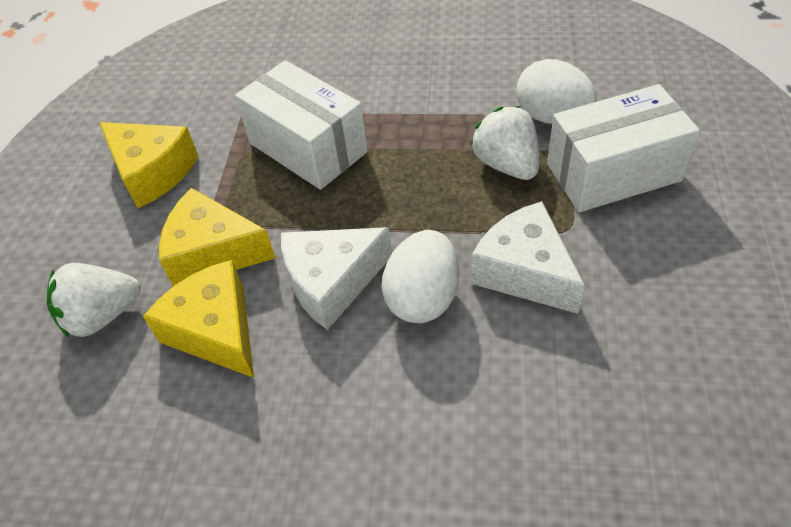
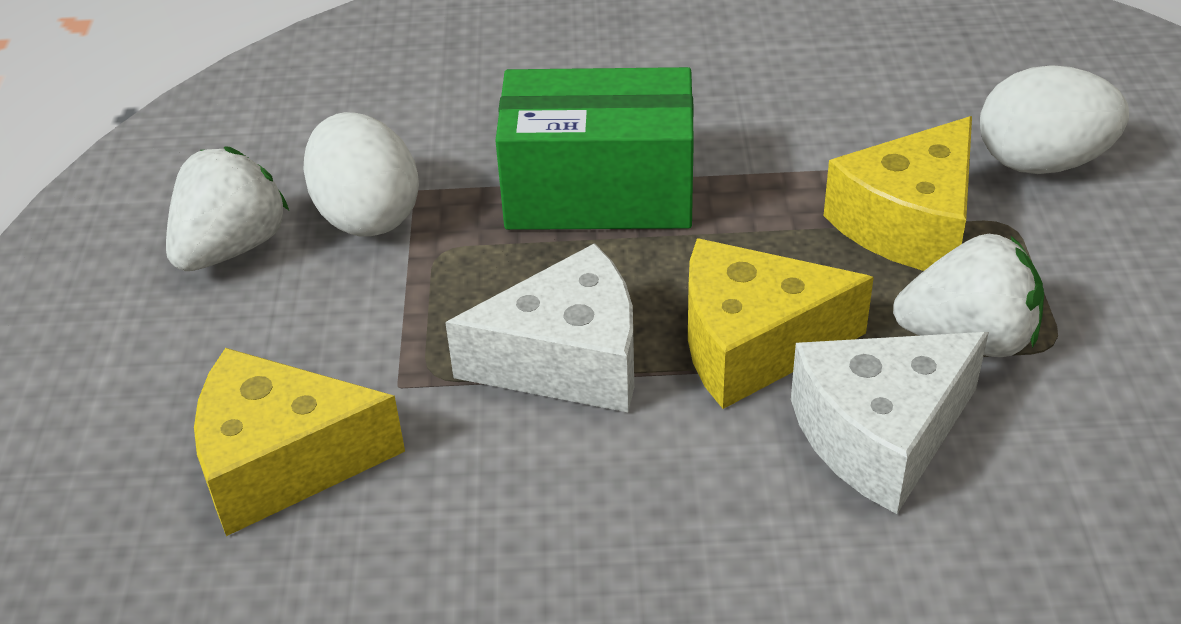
green box: 0 -> 1
white box: 2 -> 0

